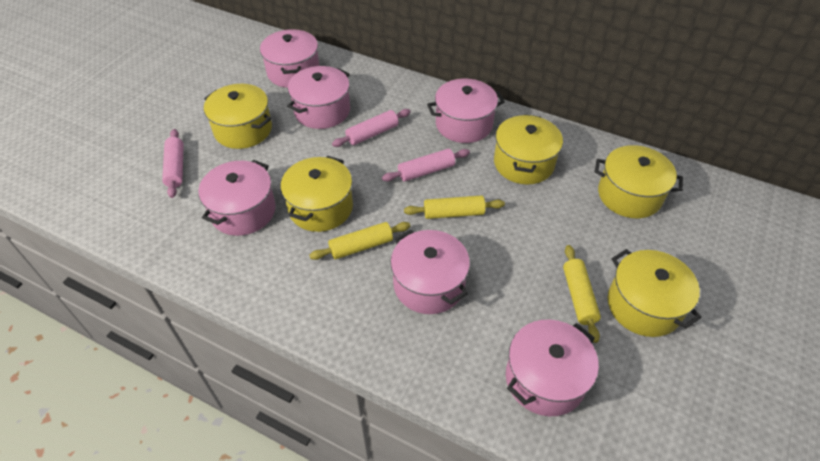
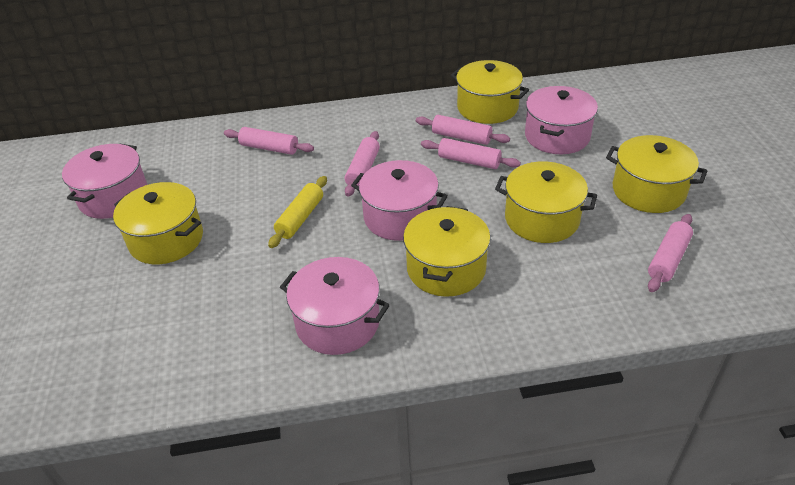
pink pot: 6 -> 4
pink rolling pin: 3 -> 5
yellow rolling pin: 3 -> 1

